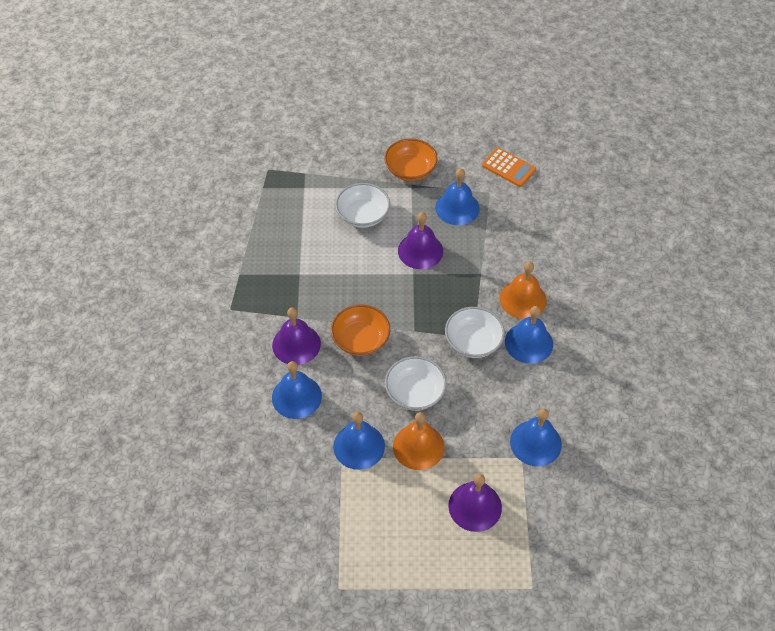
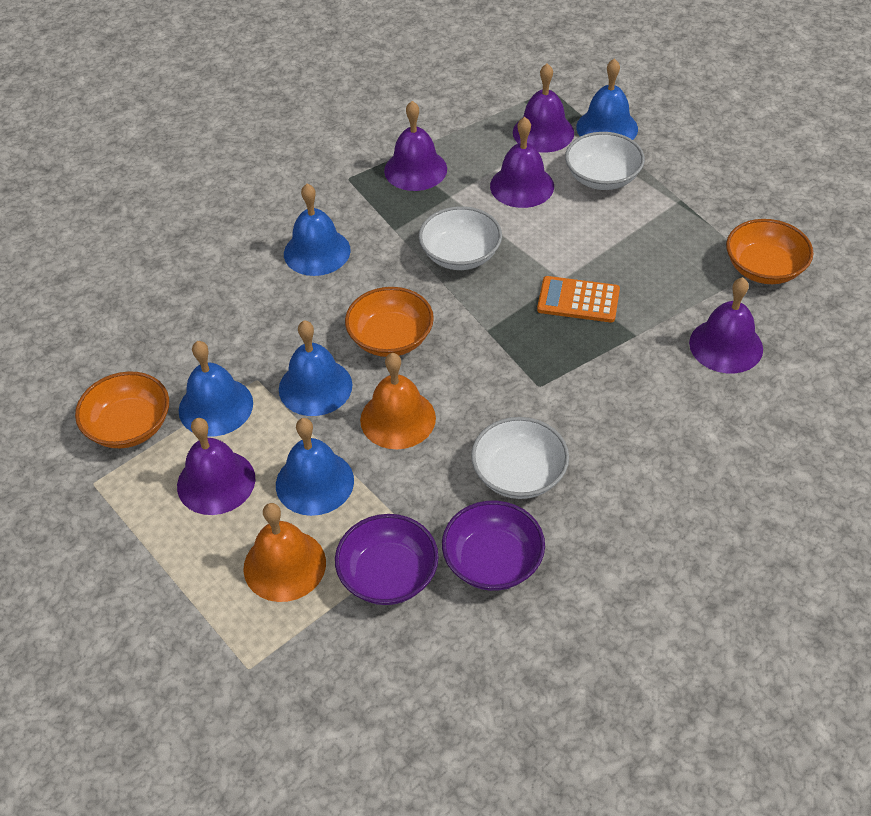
orange bowl: 2 -> 3
purple bell: 3 -> 5
purple bowl: 0 -> 2

